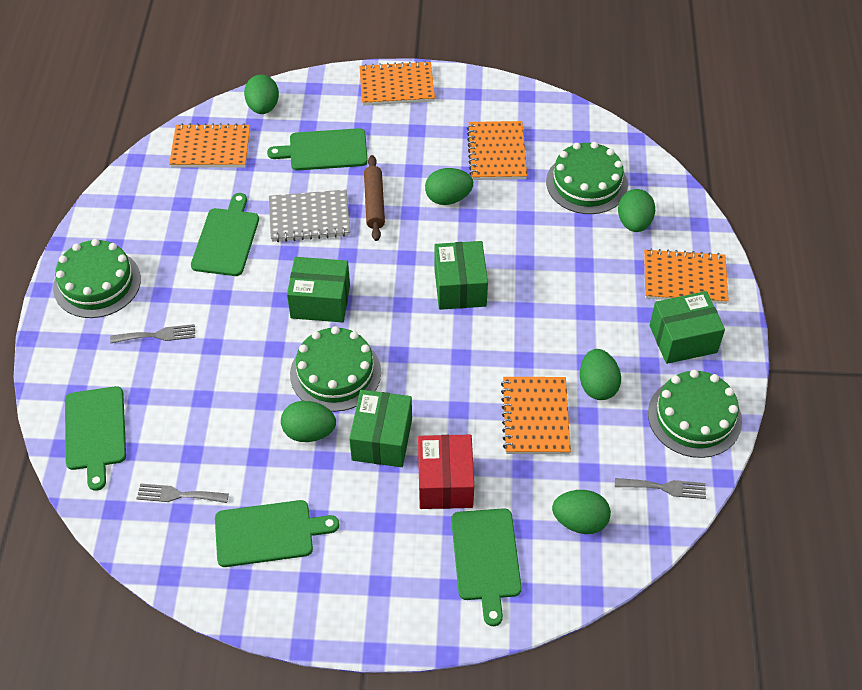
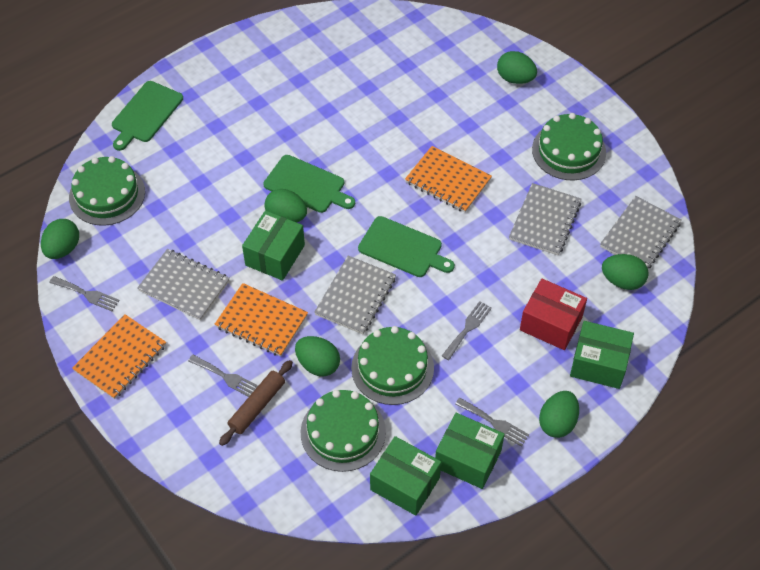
green cutting board: 5 -> 3
grey fork: 3 -> 4
grey notebook: 1 -> 4
orange notebook: 5 -> 3

